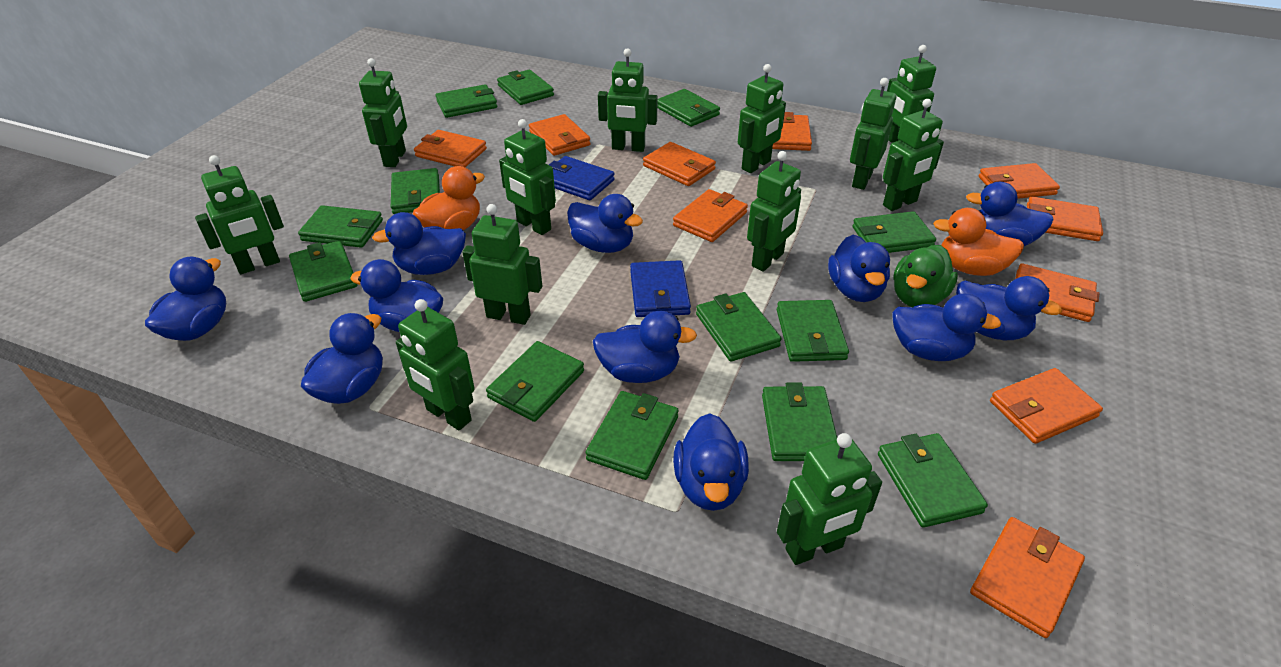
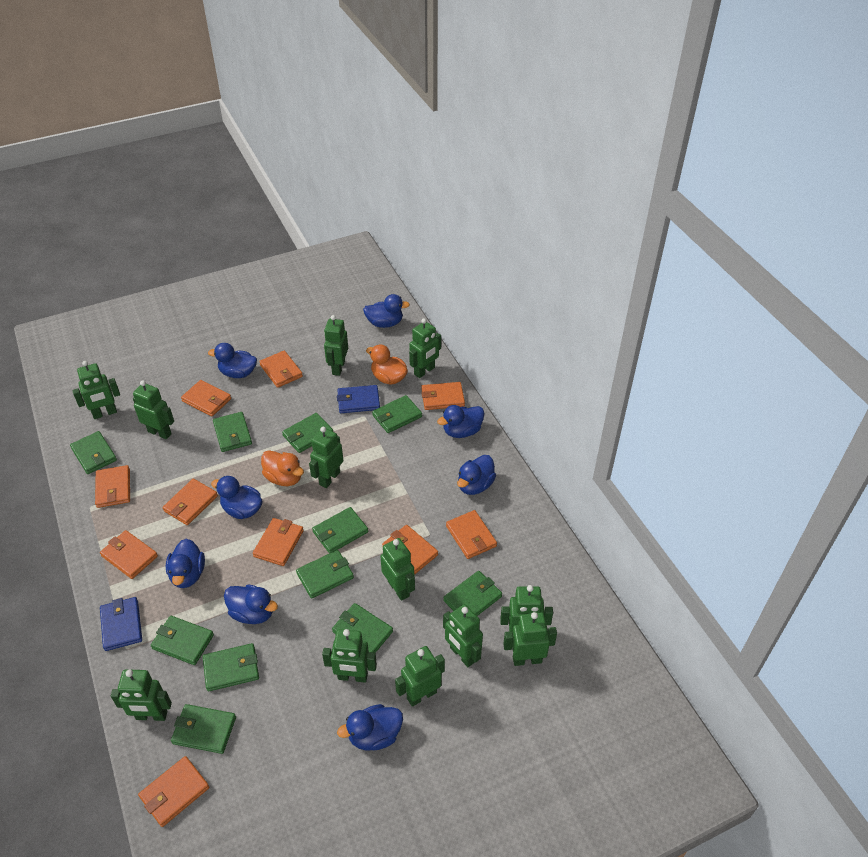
blue duck: 11 -> 8
green duck: 1 -> 0
green wallet: 13 -> 11

